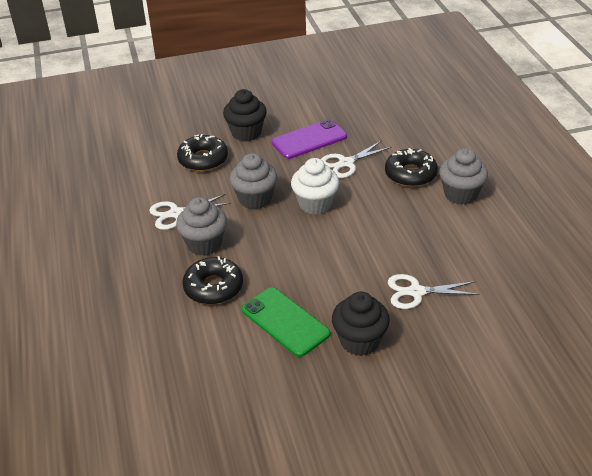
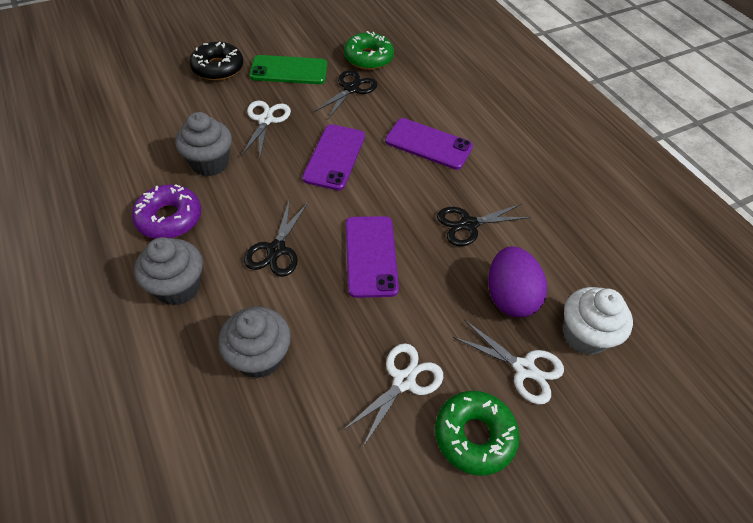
black cupcake: 2 -> 0
black donut: 3 -> 1
black scissors: 0 -> 3
green donut: 0 -> 2
purple donut: 0 -> 1
purple egg: 0 -> 1
purple phone: 1 -> 3

